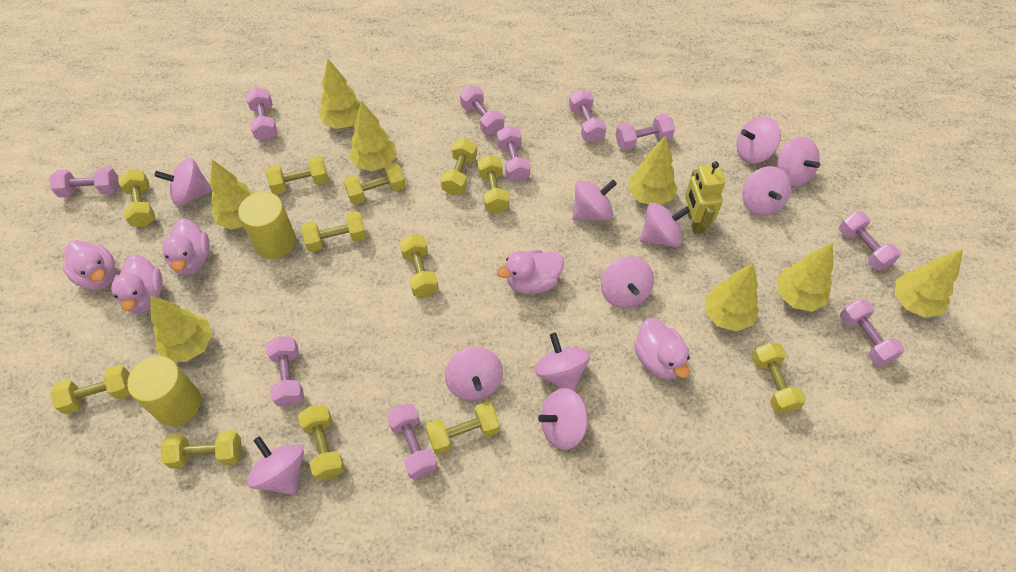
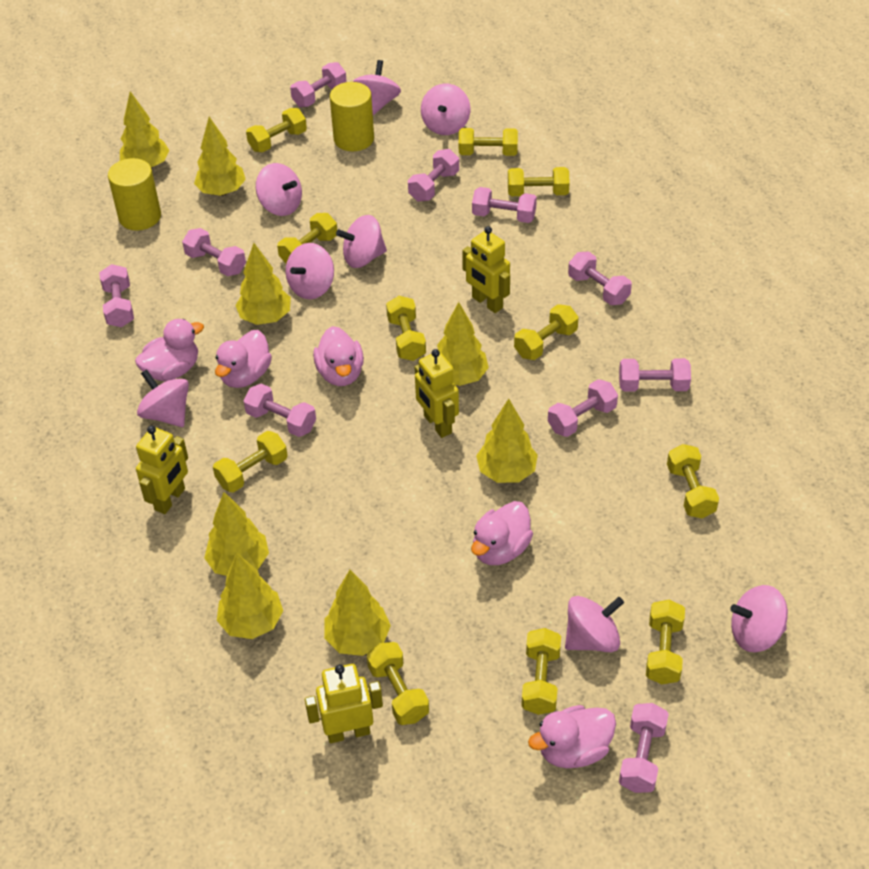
pink spinning top: 11 -> 8
yellow dumbbell: 12 -> 11
yellow robot: 1 -> 4

